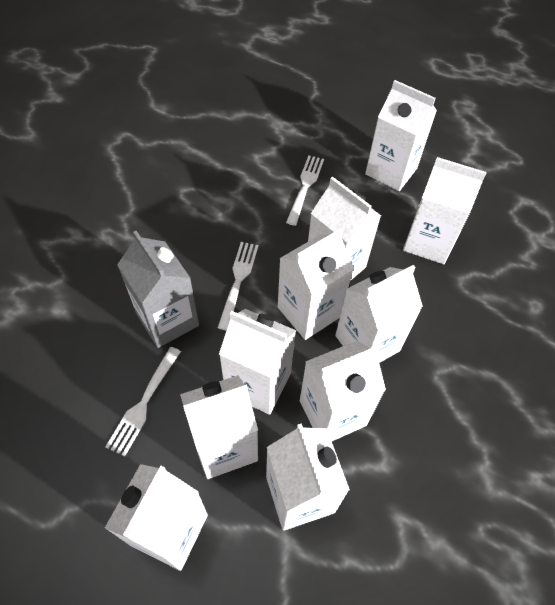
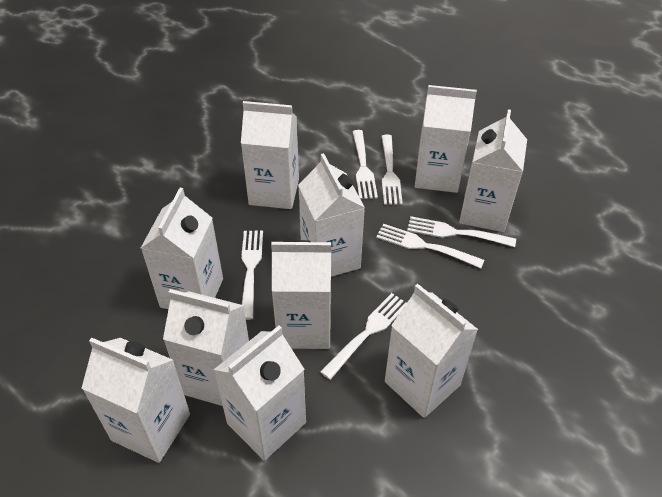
grey carton: 1 -> 0
white fork: 3 -> 6

